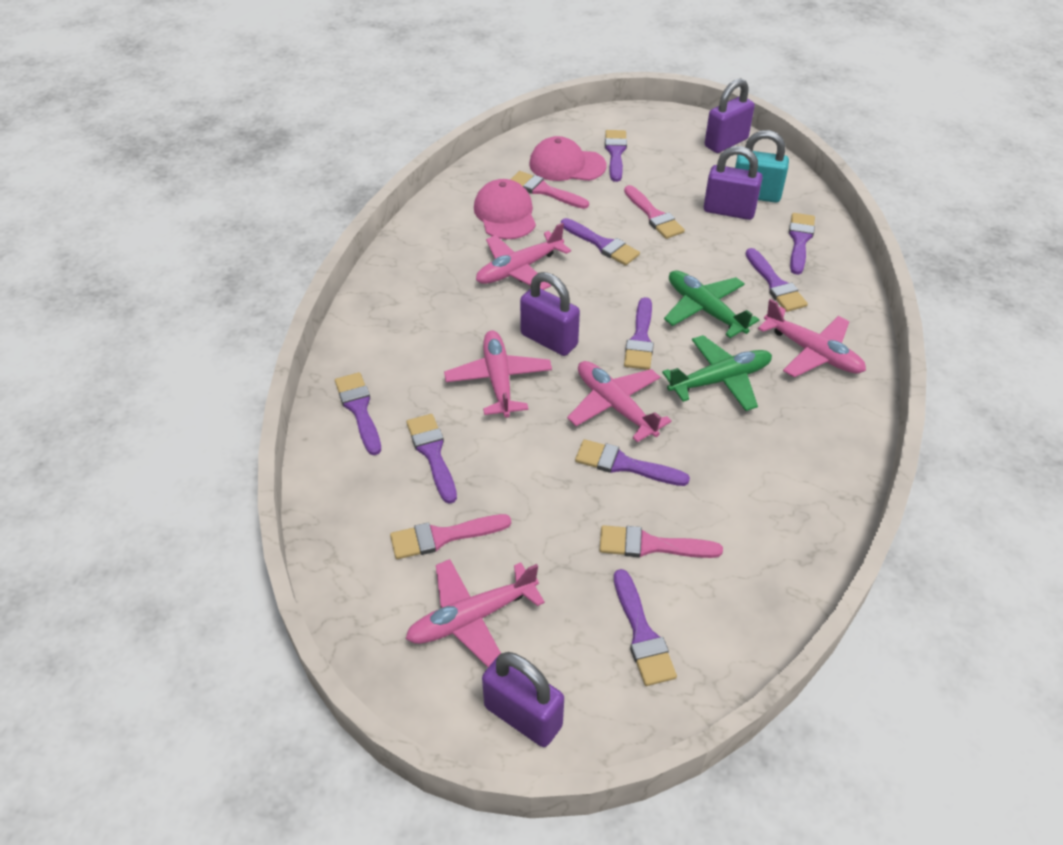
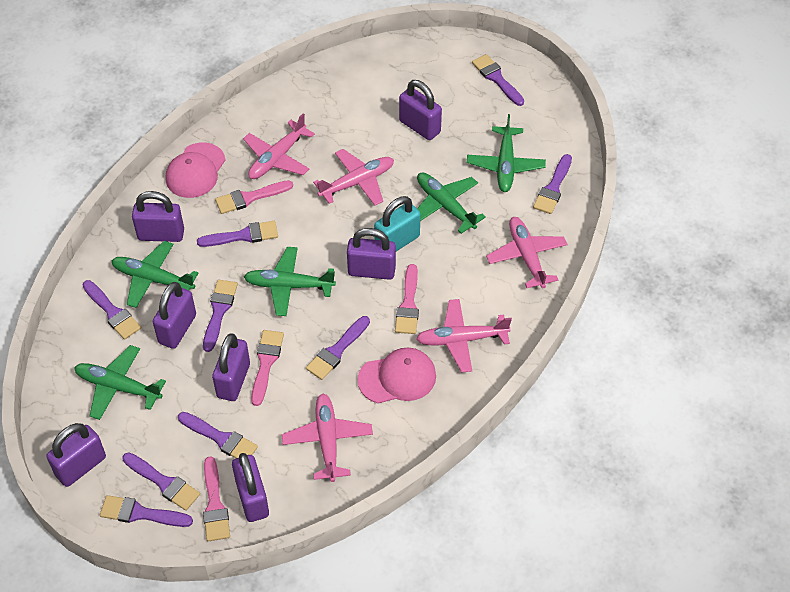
green plane: 2 -> 5
purple padlock: 4 -> 7

